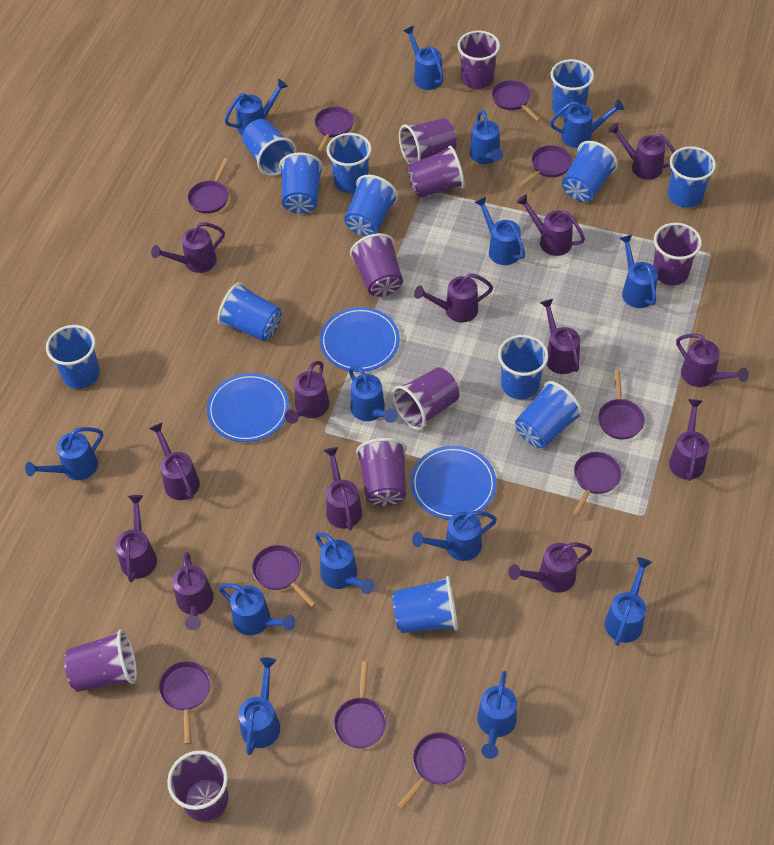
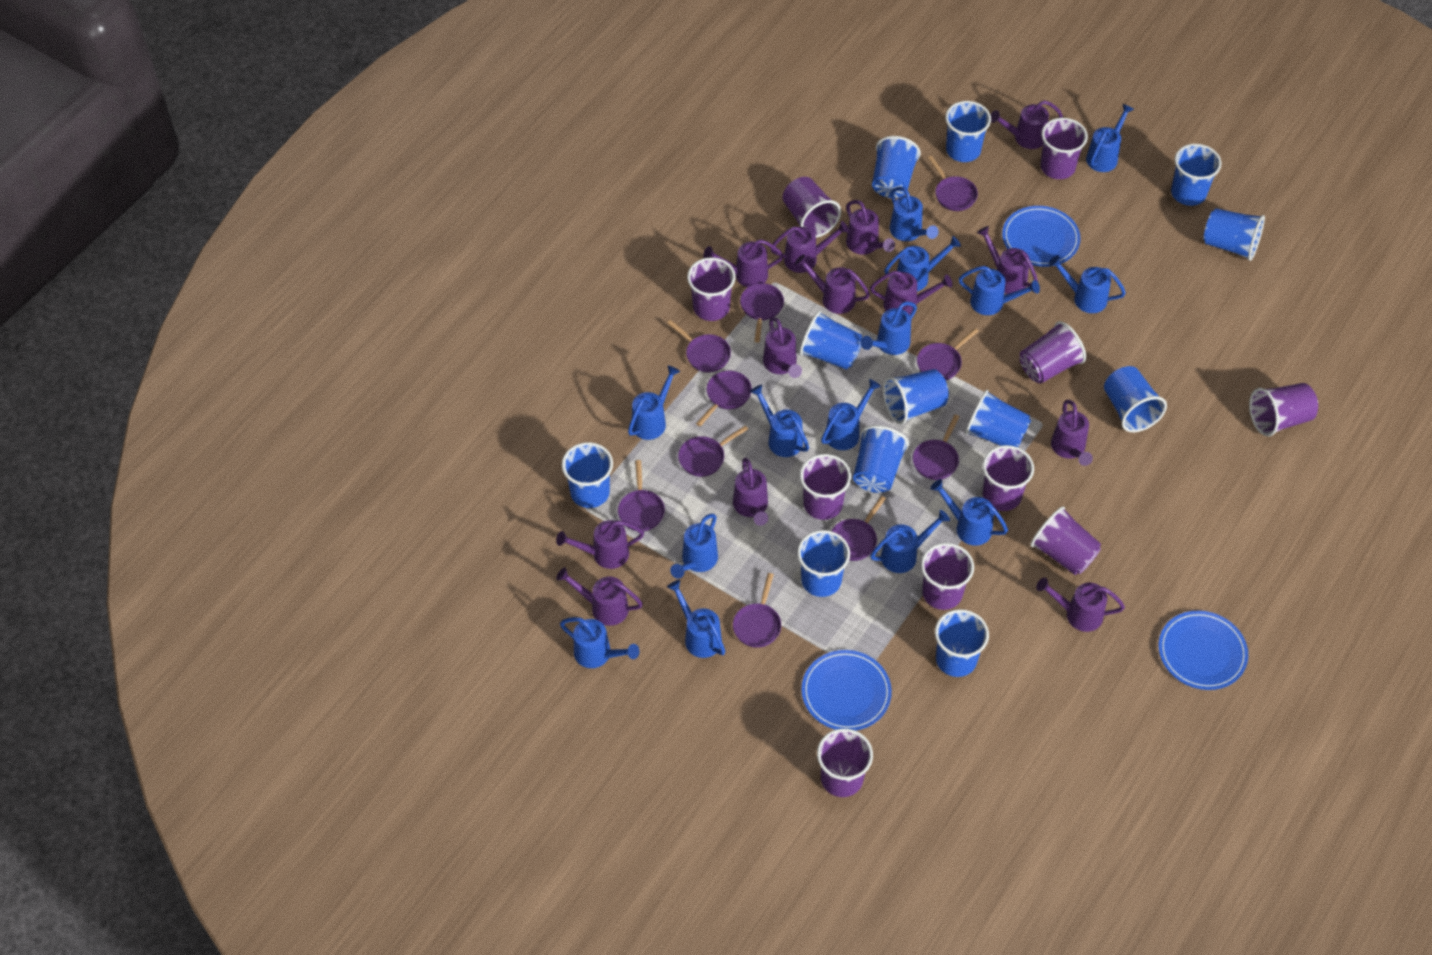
purple cup: 9 -> 10

